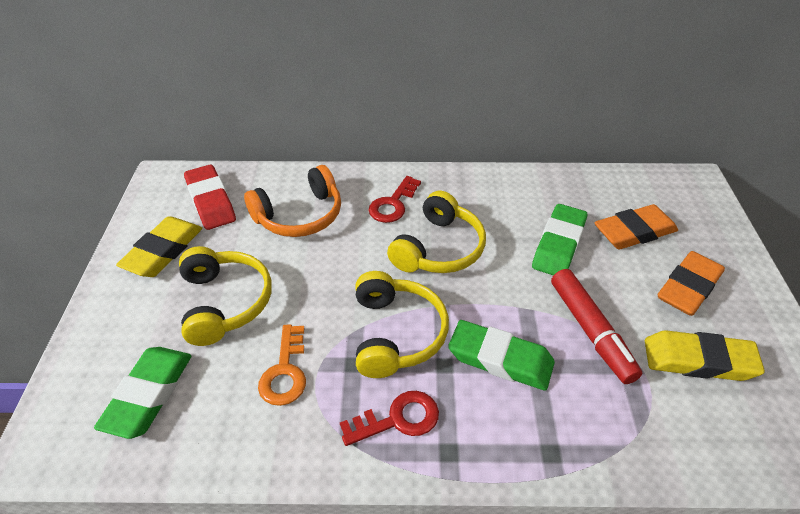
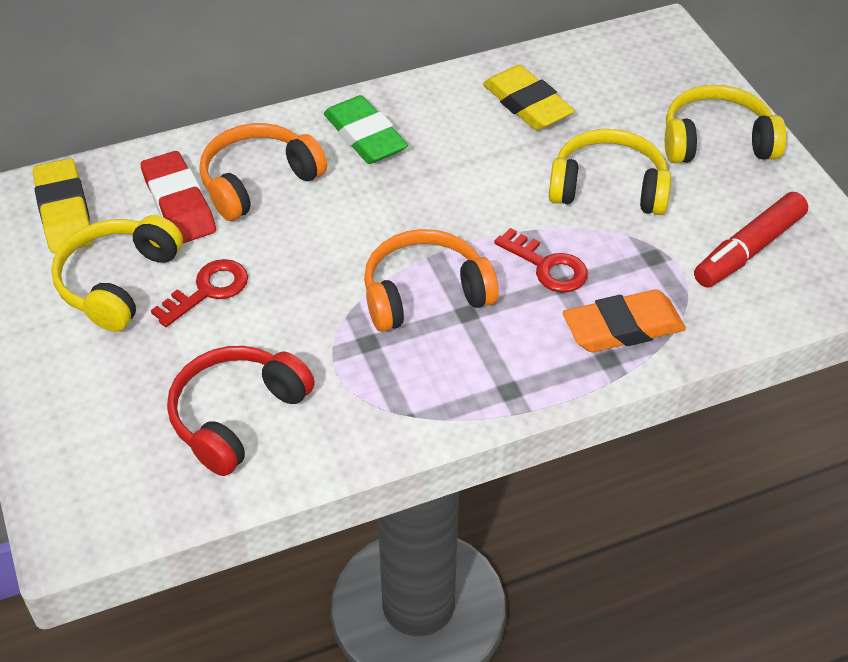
green eraser: 3 -> 1
orange eraser: 2 -> 1
orange headphones: 1 -> 2
orange key: 1 -> 0
red headphones: 0 -> 1

